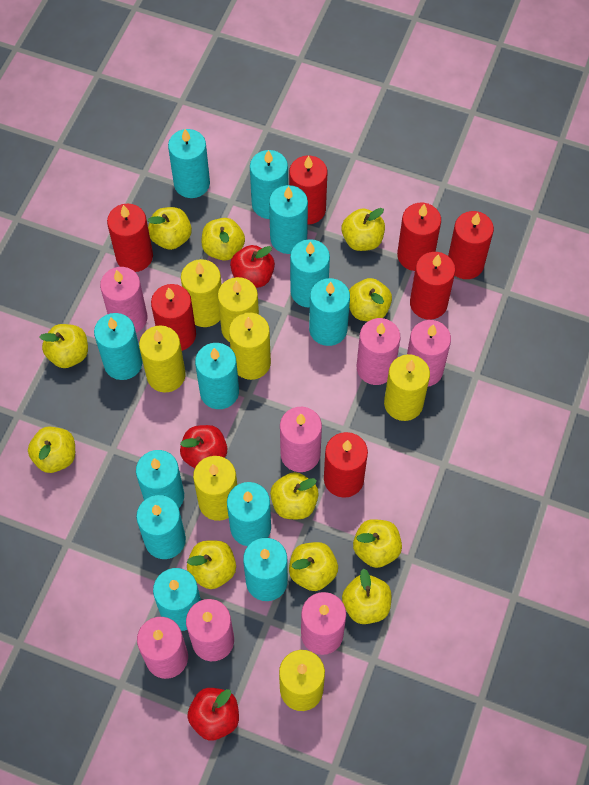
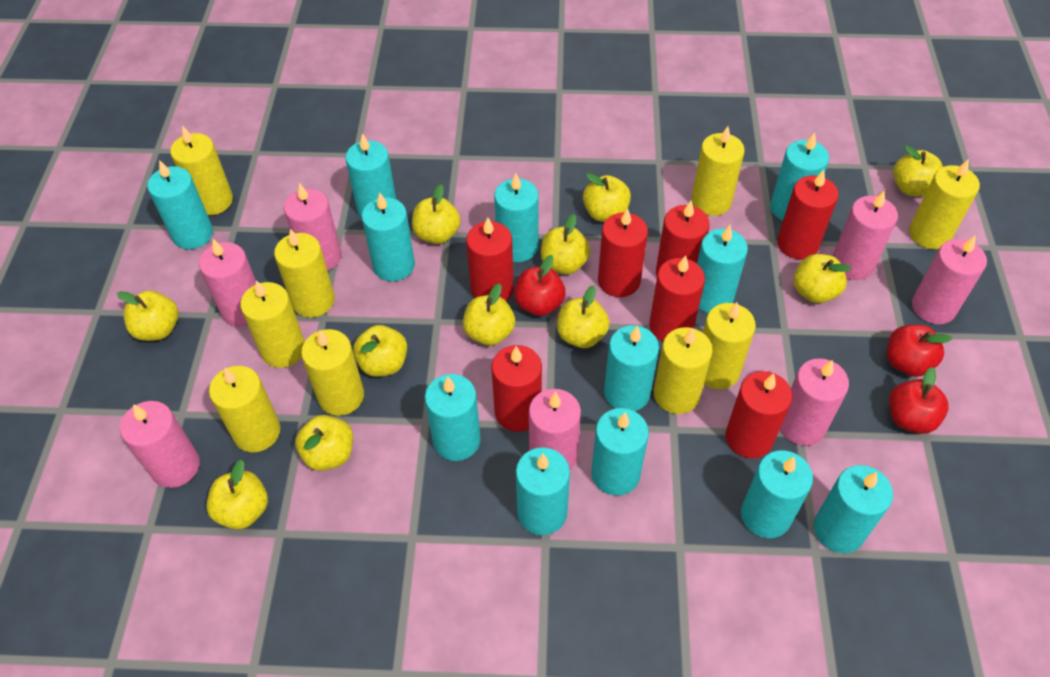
yellow candle: 7 -> 9

